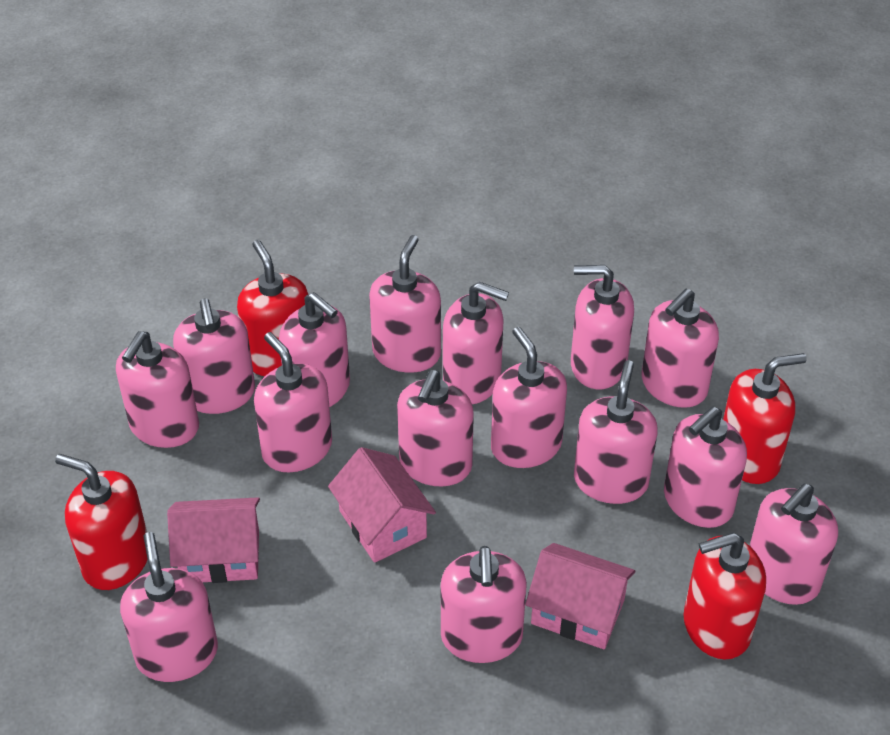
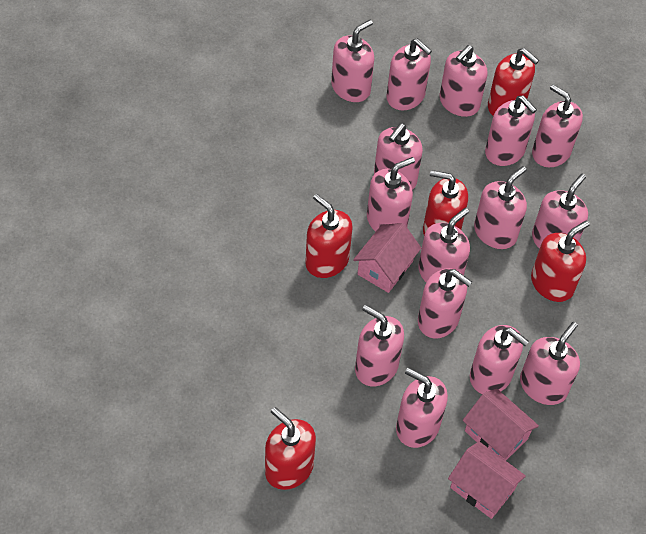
red soap dispenser: 4 -> 5

